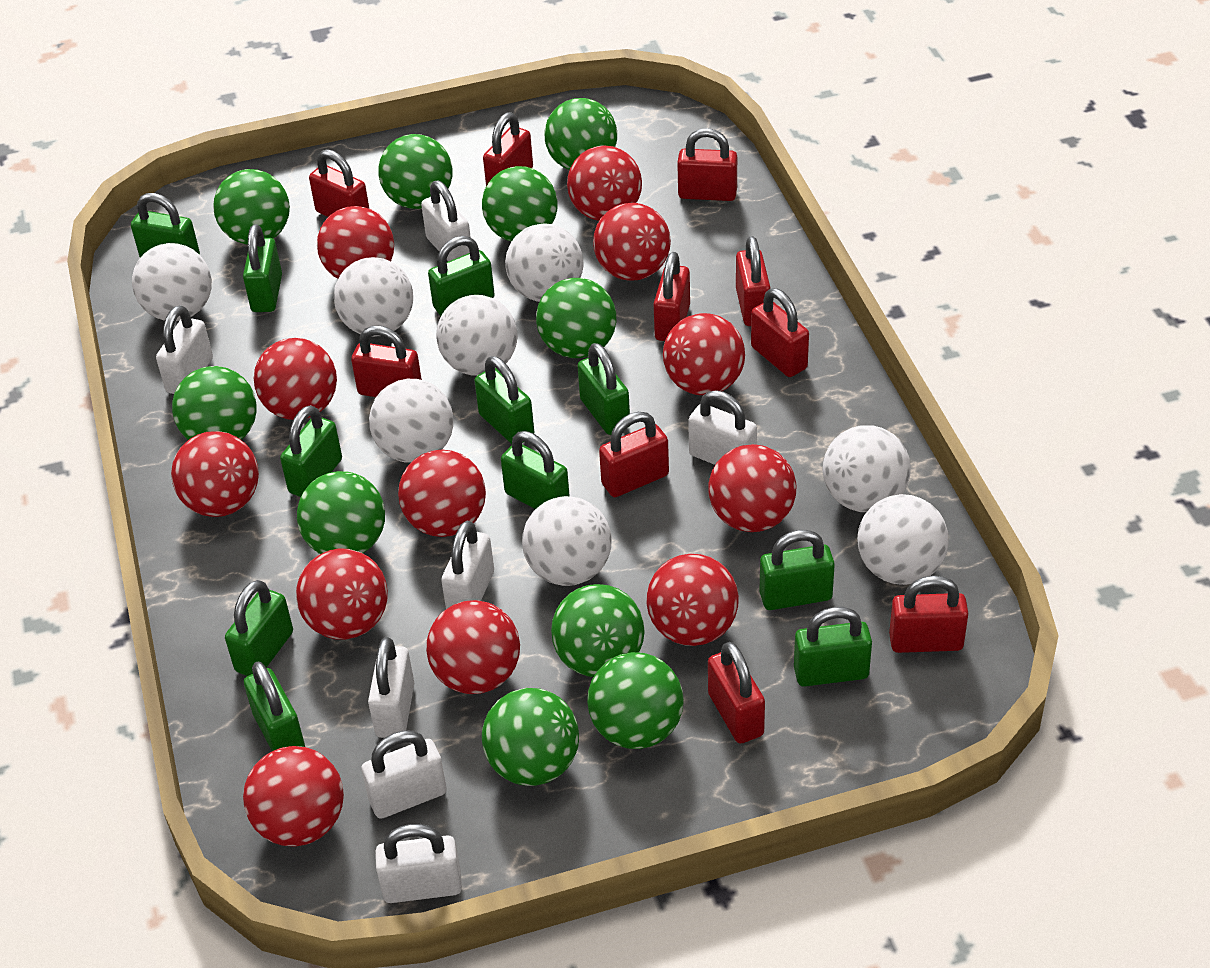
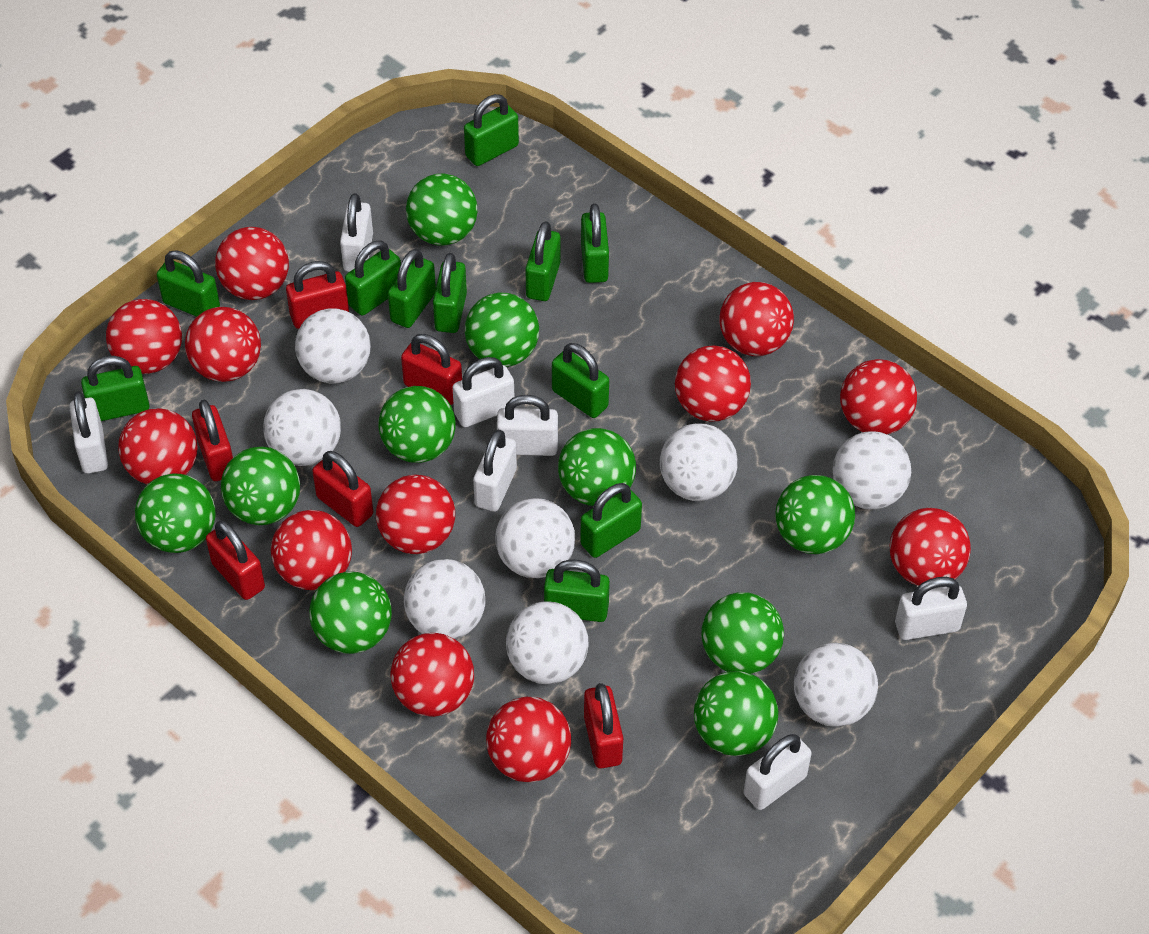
red padlock: 10 -> 6

